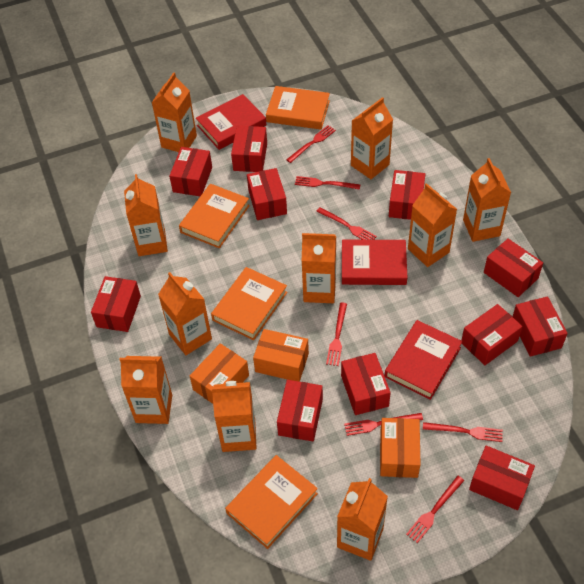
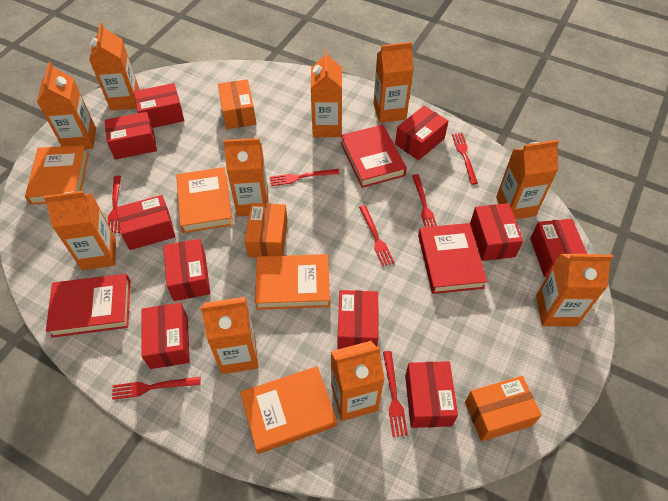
red box: 11 -> 10

